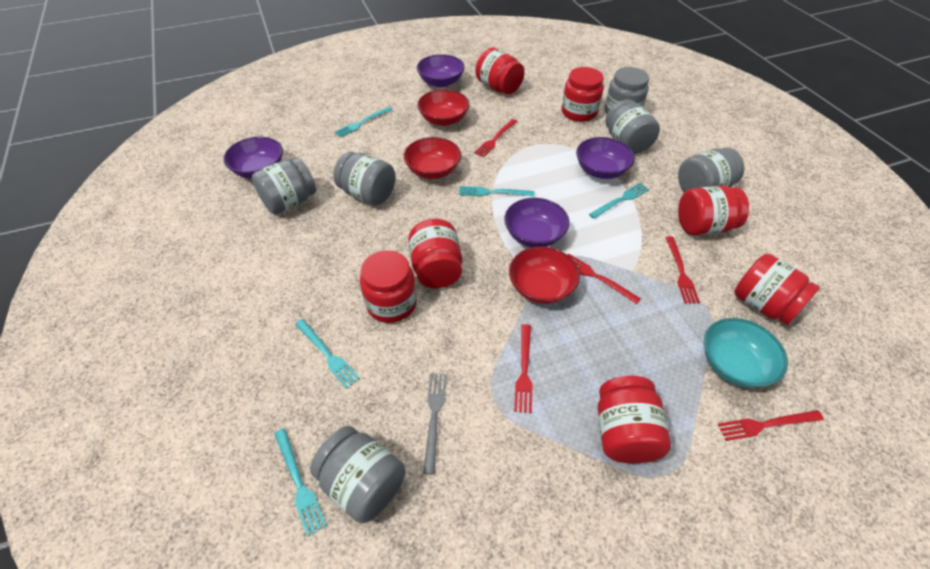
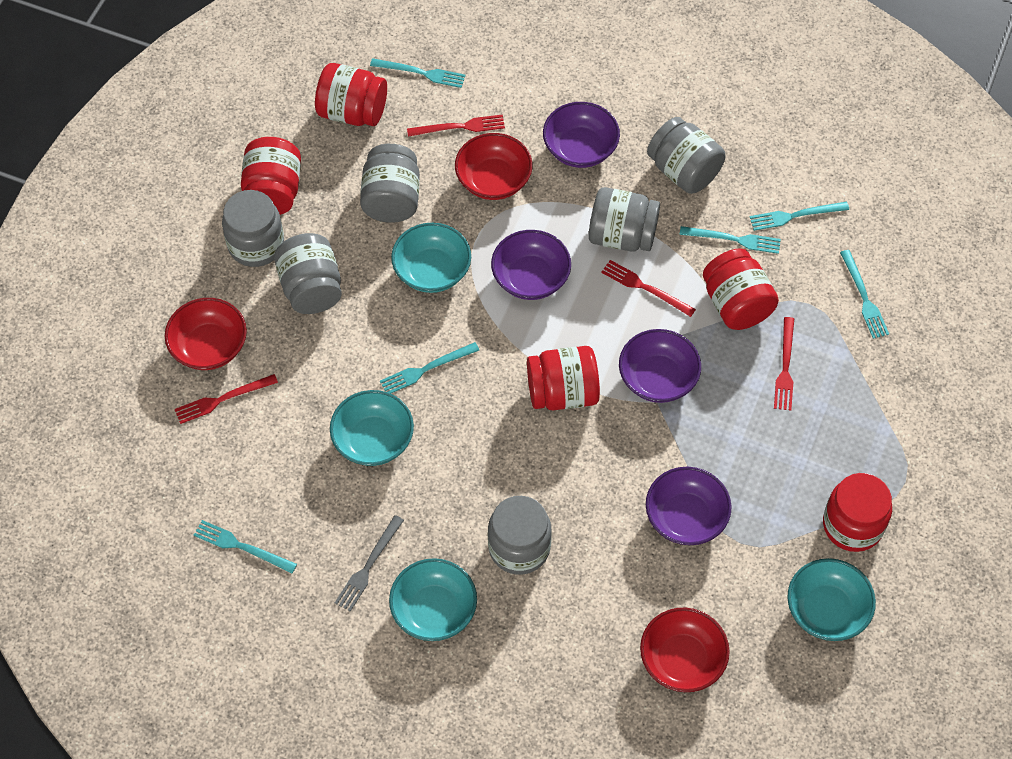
red fork: 5 -> 4
red jar: 7 -> 5
turquoise bowl: 1 -> 4
turquoise fork: 5 -> 6

